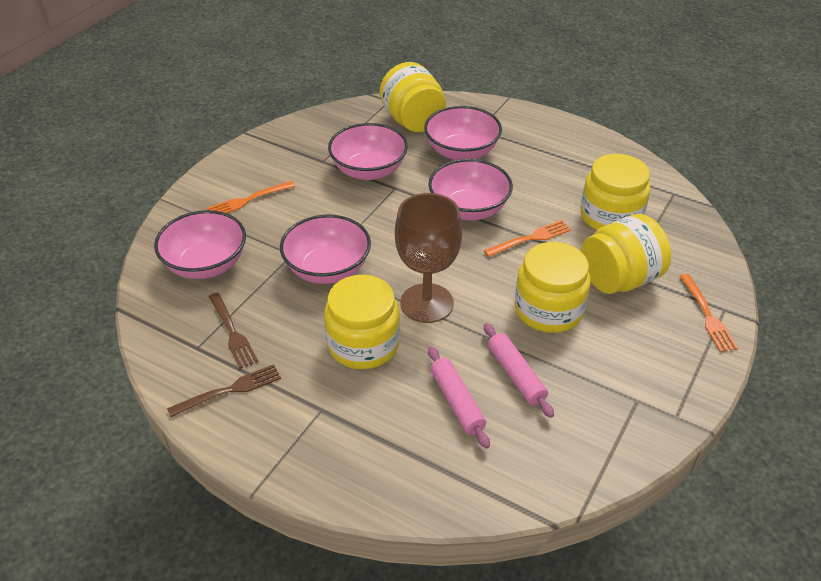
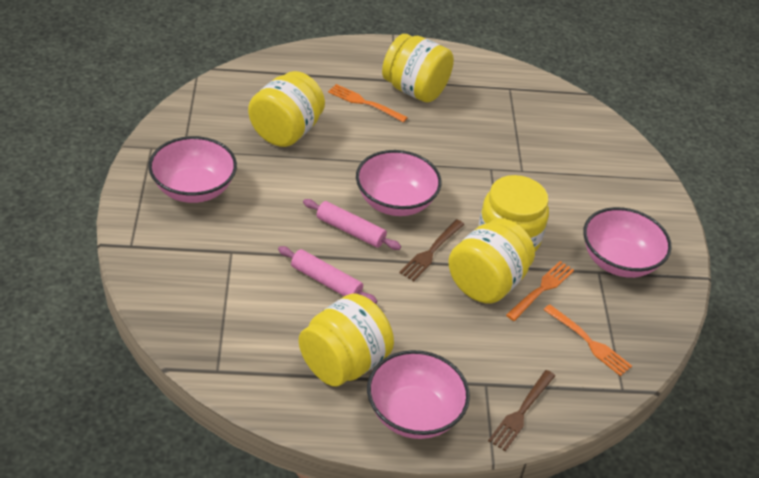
brown goblet: 1 -> 0
pink bowl: 5 -> 4

